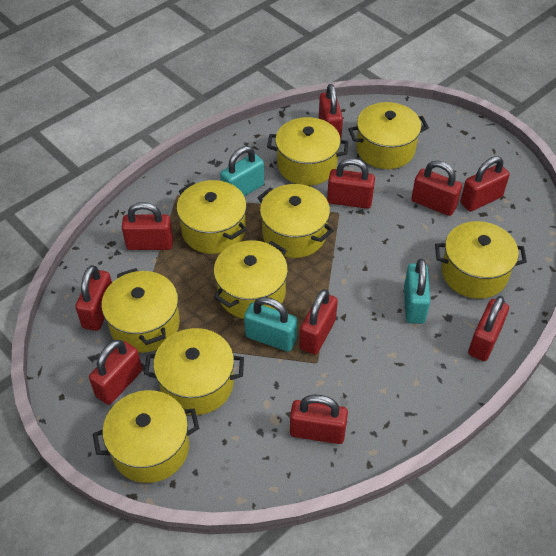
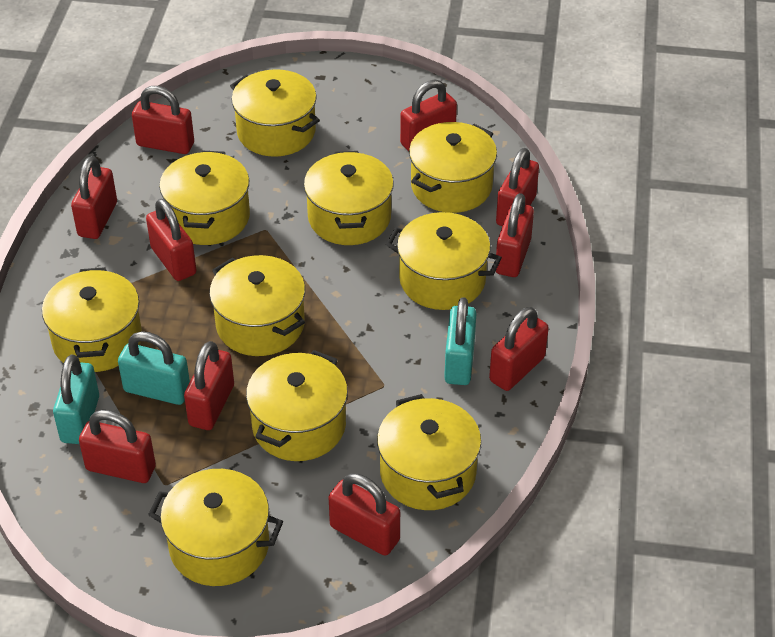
yellow pot: 9 -> 10

